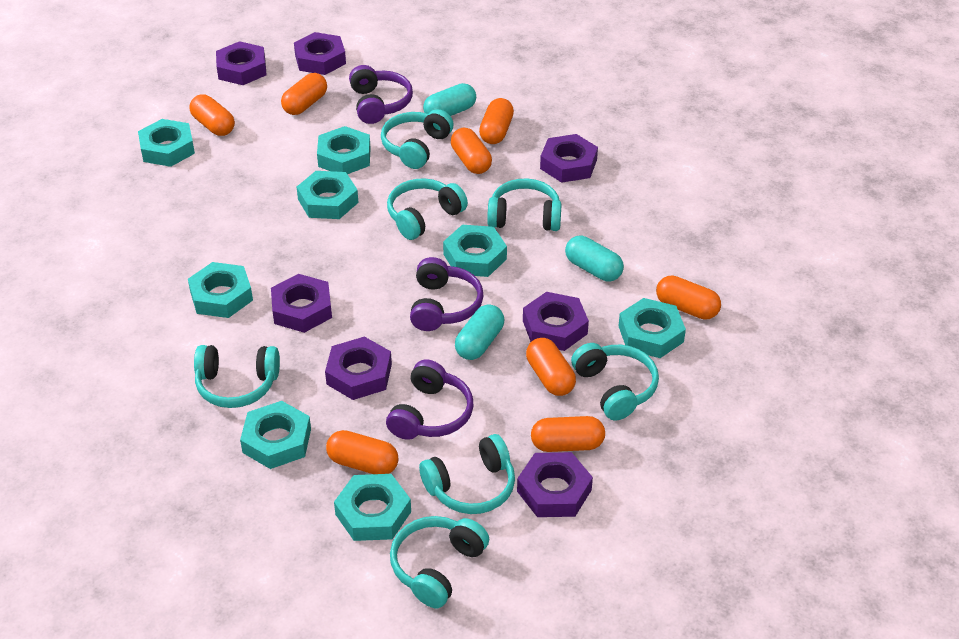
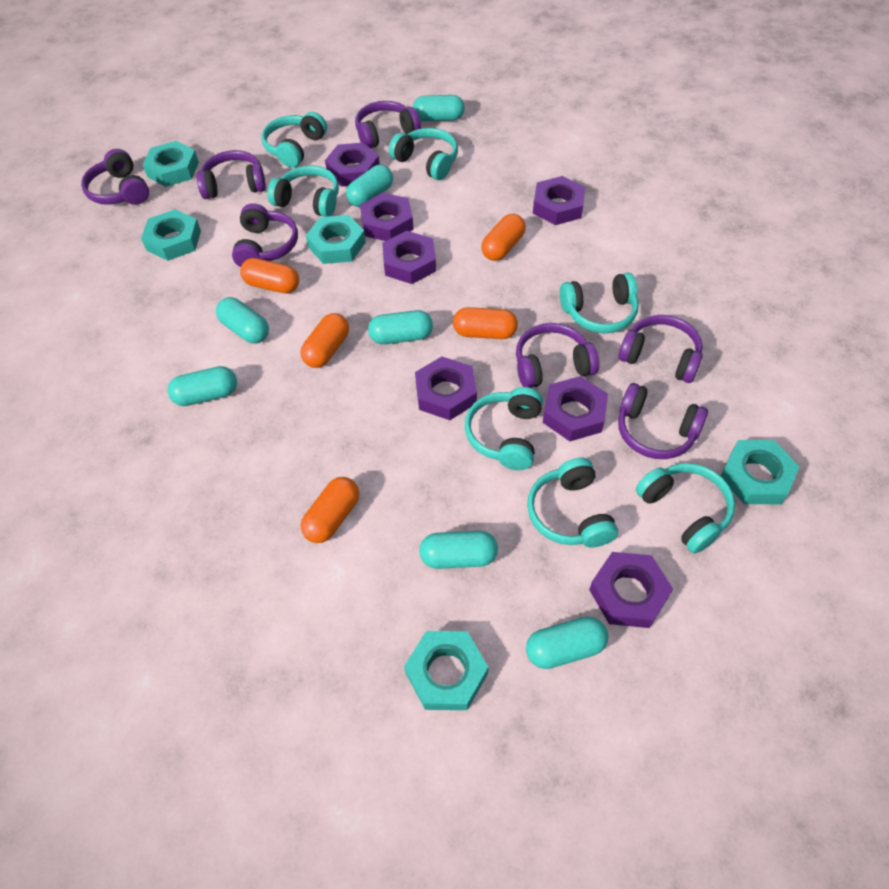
orange capsule: 8 -> 5
purple headphones: 3 -> 7
turquoise capsule: 3 -> 7
turquoise nut: 8 -> 5

